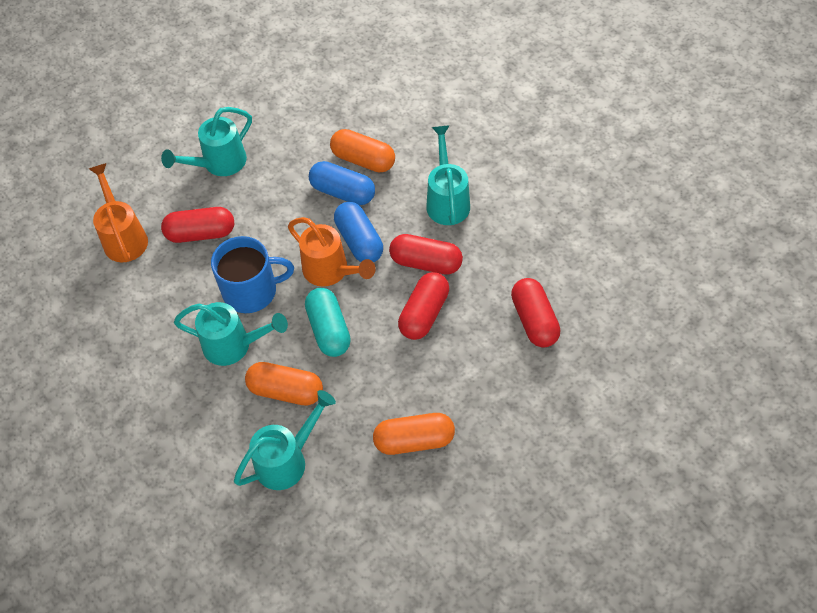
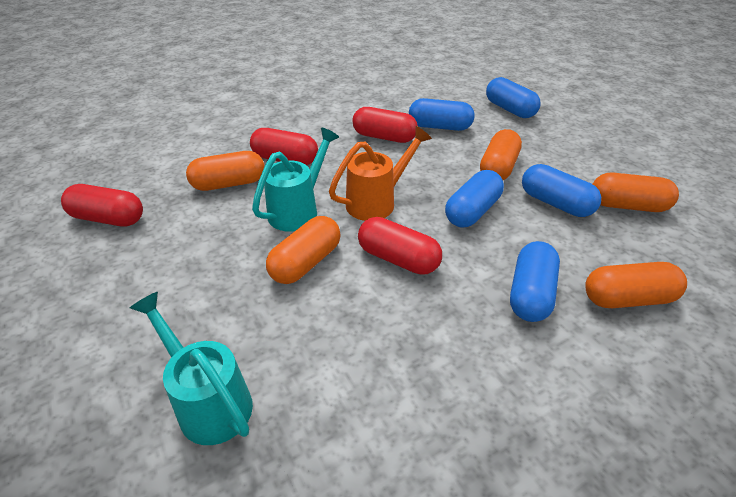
blue capsule: 2 -> 5
blue mug: 1 -> 0
orange capsule: 3 -> 5
orange watering can: 2 -> 1
turquoise capsule: 1 -> 0
turquoise watering can: 4 -> 2

